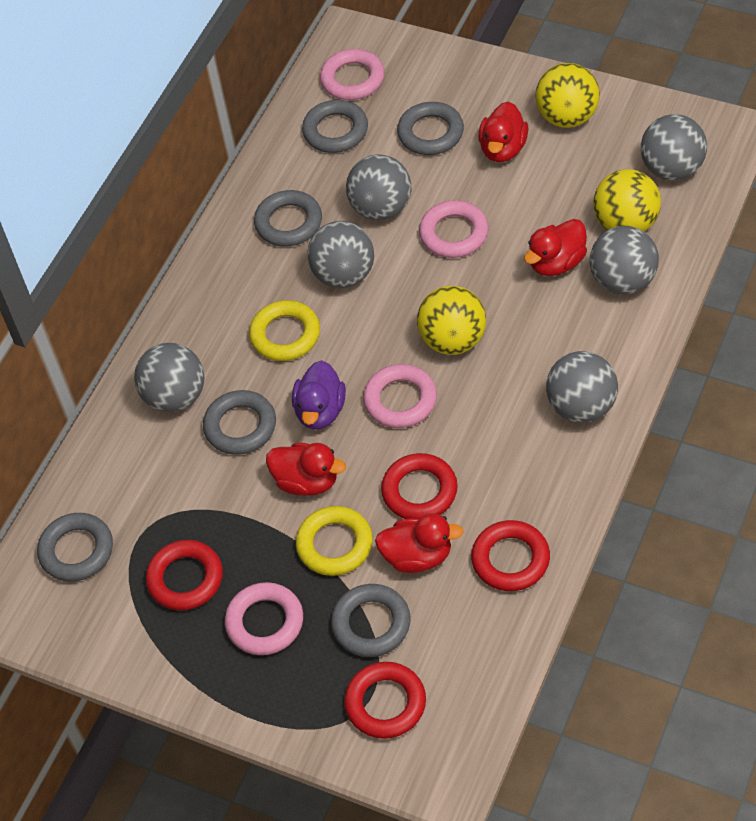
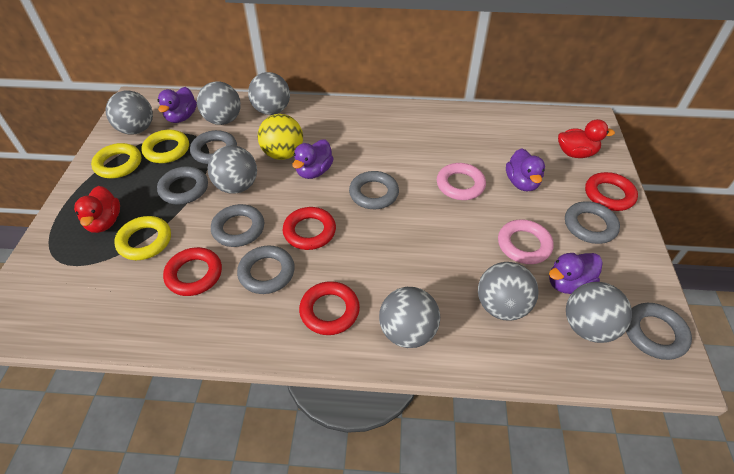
grey ball: 6 -> 7
grey ring: 6 -> 7
pink ring: 4 -> 2
purple duck: 1 -> 4
red duck: 4 -> 2
yellow ball: 3 -> 1
yellow ring: 2 -> 3

